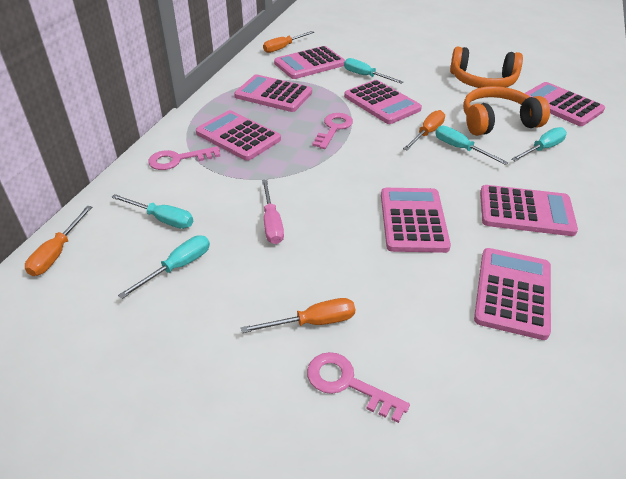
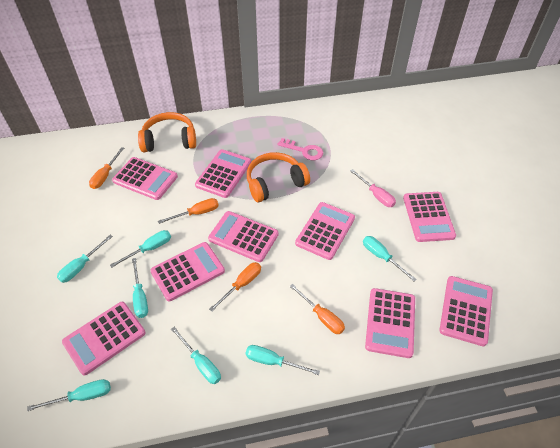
pink calculator: 8 -> 9
pink key: 3 -> 1
turquoise screwdriver: 5 -> 7

